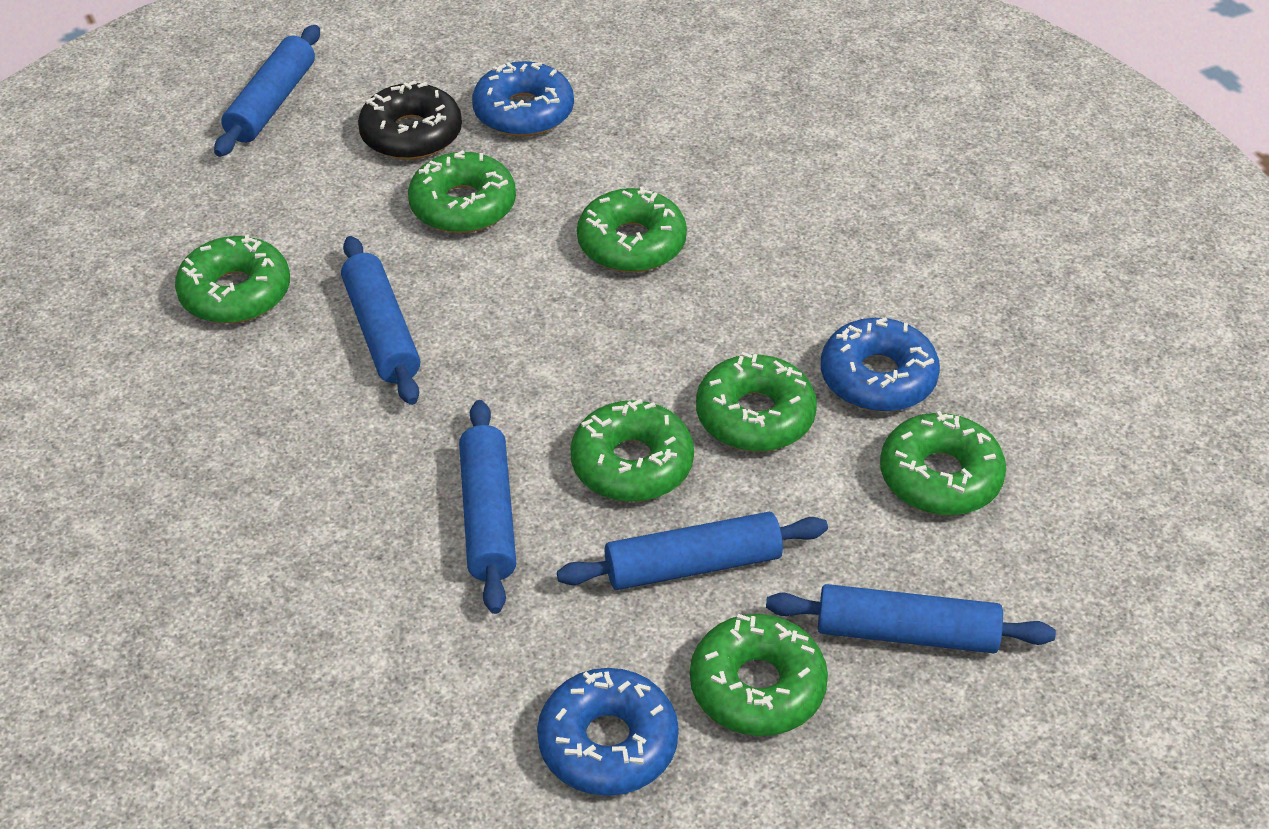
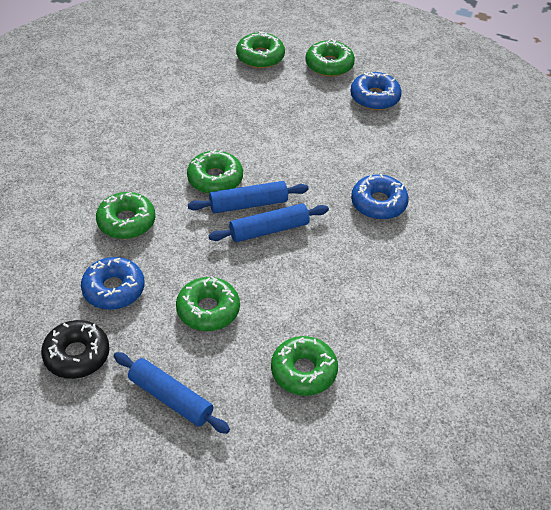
blue rolling pin: 5 -> 3
green donut: 7 -> 6

